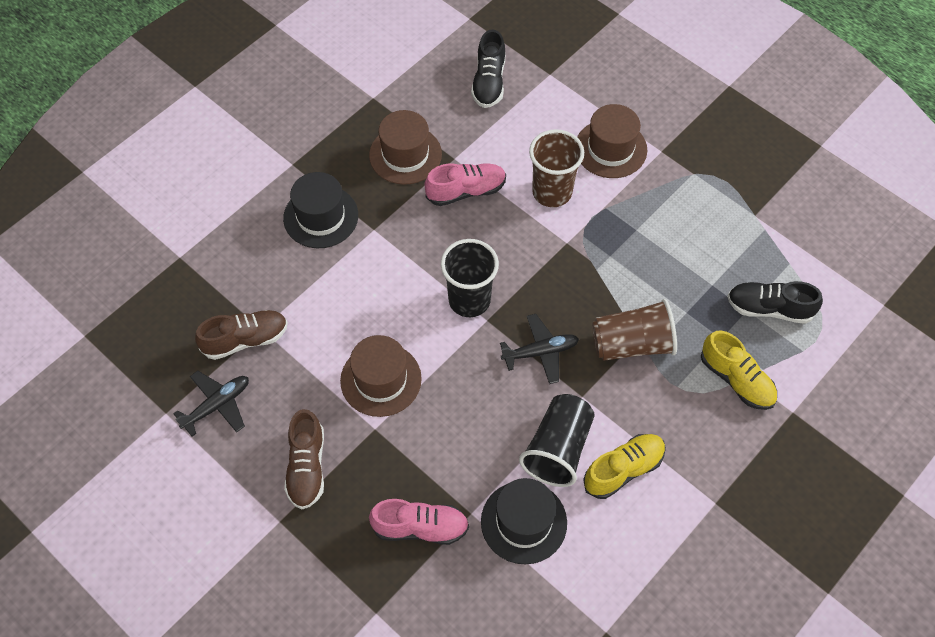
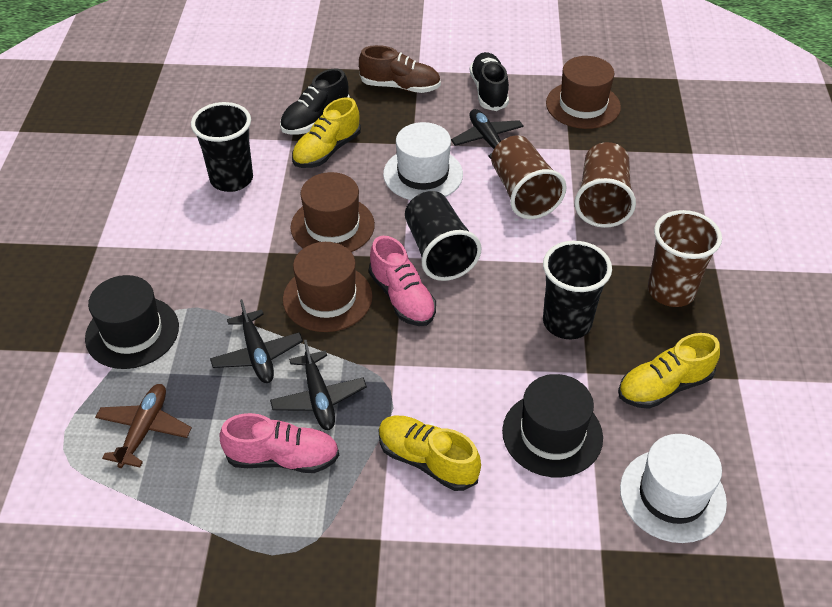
black cup: 2 -> 3
black plane: 2 -> 3
brown cup: 2 -> 3
brown plane: 0 -> 1
brown shoe: 2 -> 1
white hat: 0 -> 2
yellow shoe: 2 -> 3

